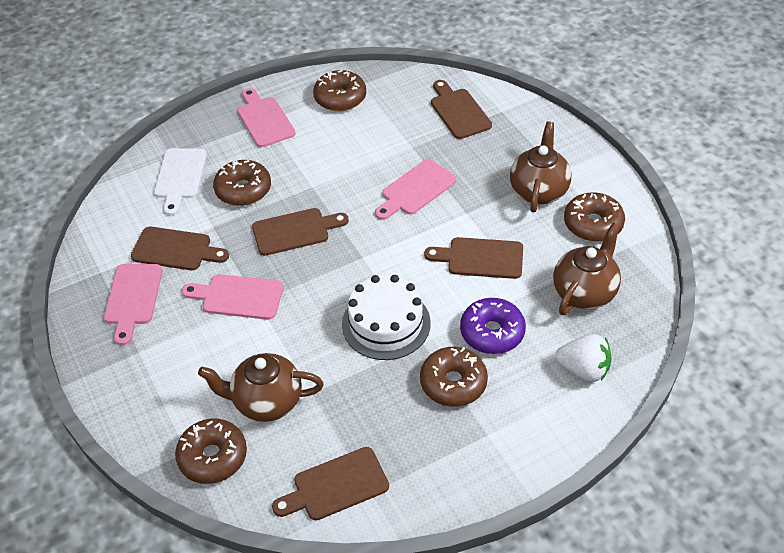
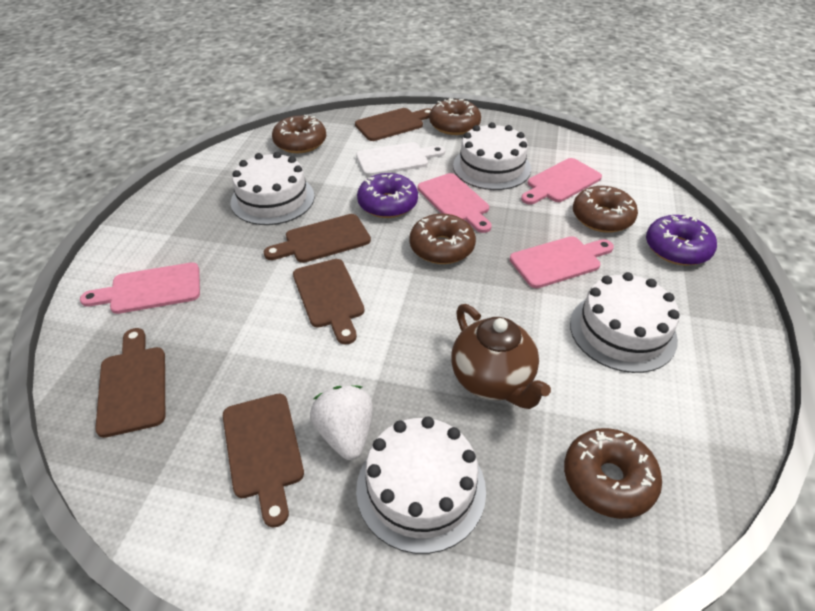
brown teapot: 3 -> 1
purple donut: 1 -> 2
white cake: 1 -> 4

